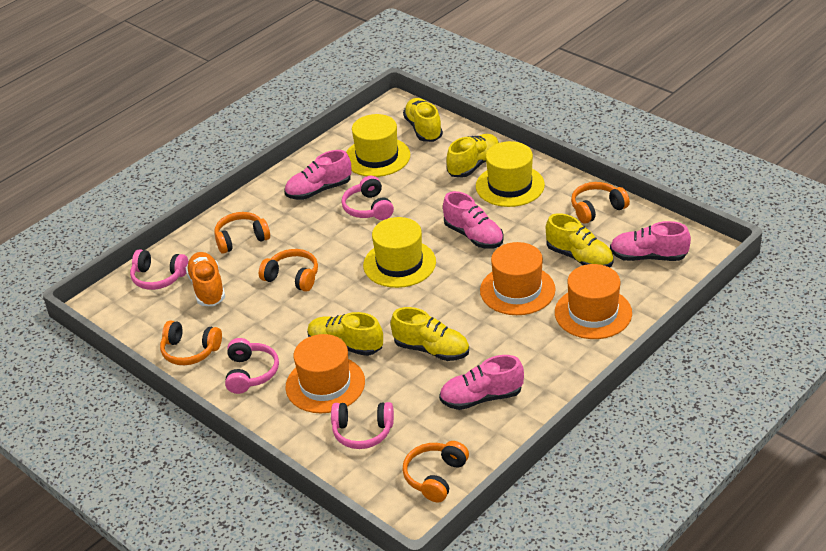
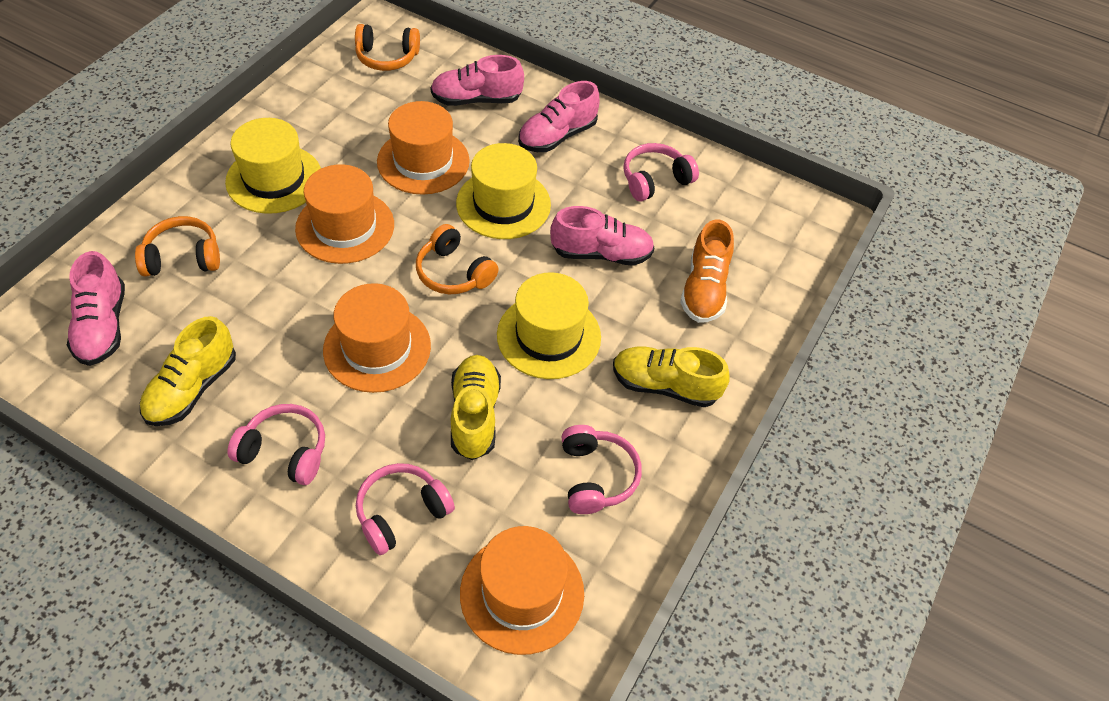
orange hat: 3 -> 4
orange headphones: 5 -> 3
yellow shoe: 5 -> 3

